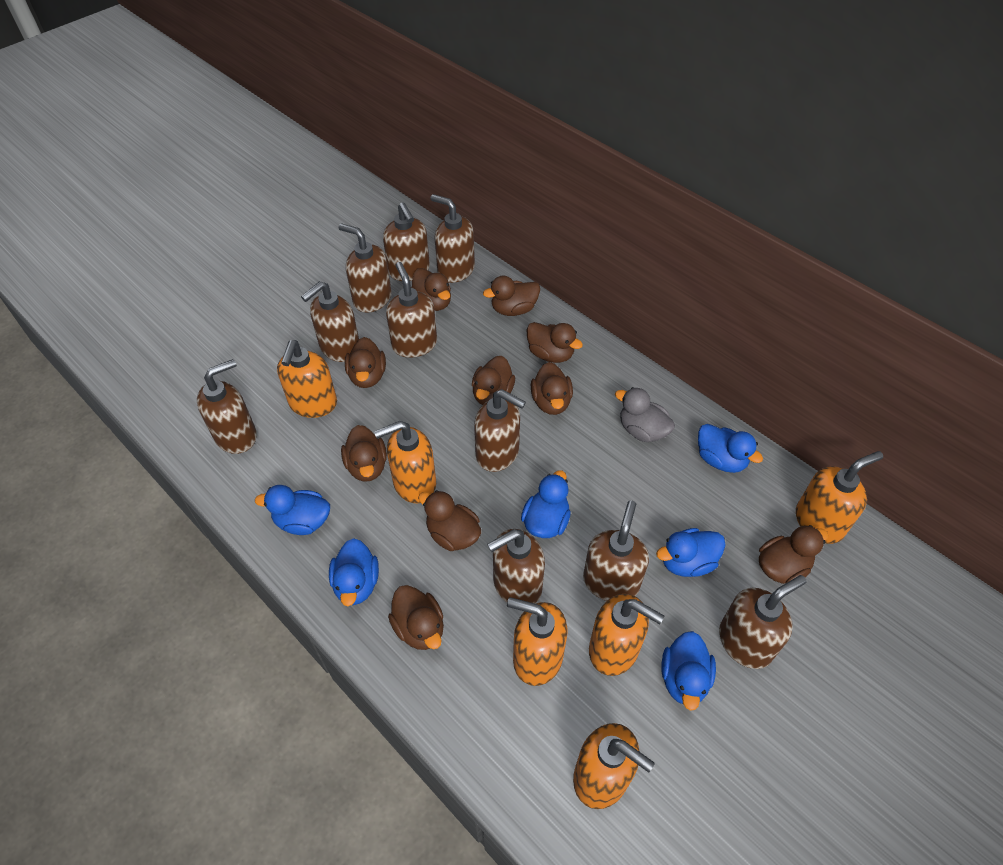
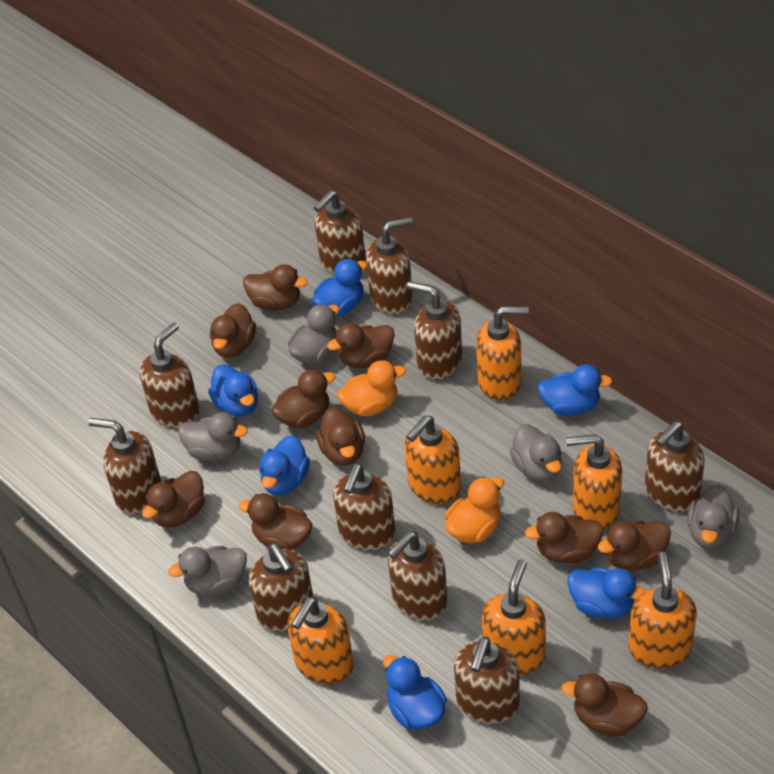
grey duck: 1 -> 5
orange duck: 0 -> 2

